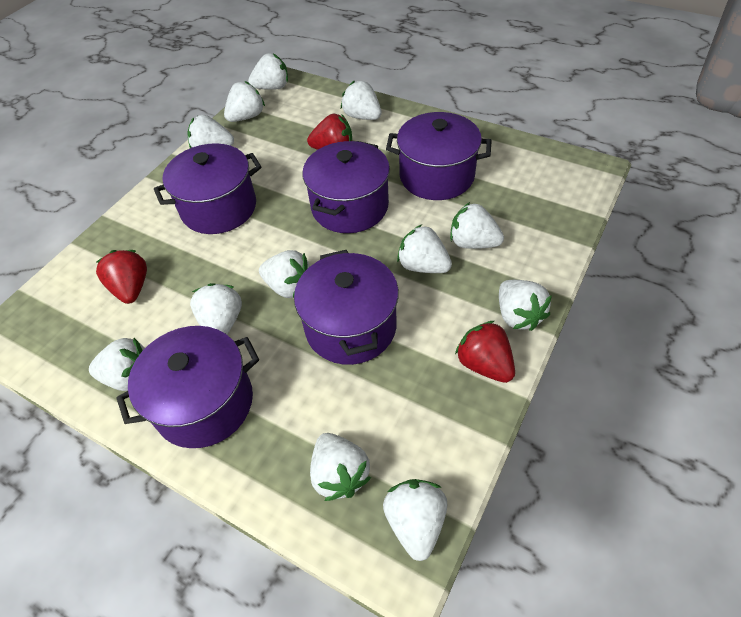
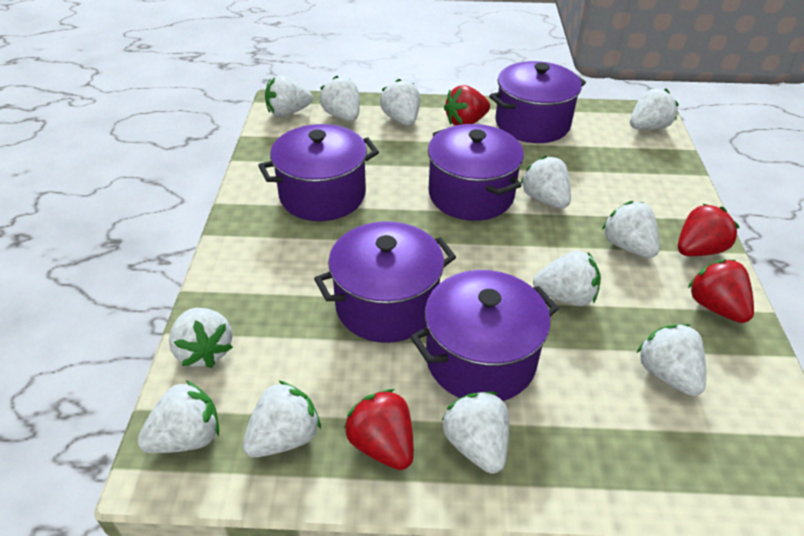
red strawberry: 3 -> 4

